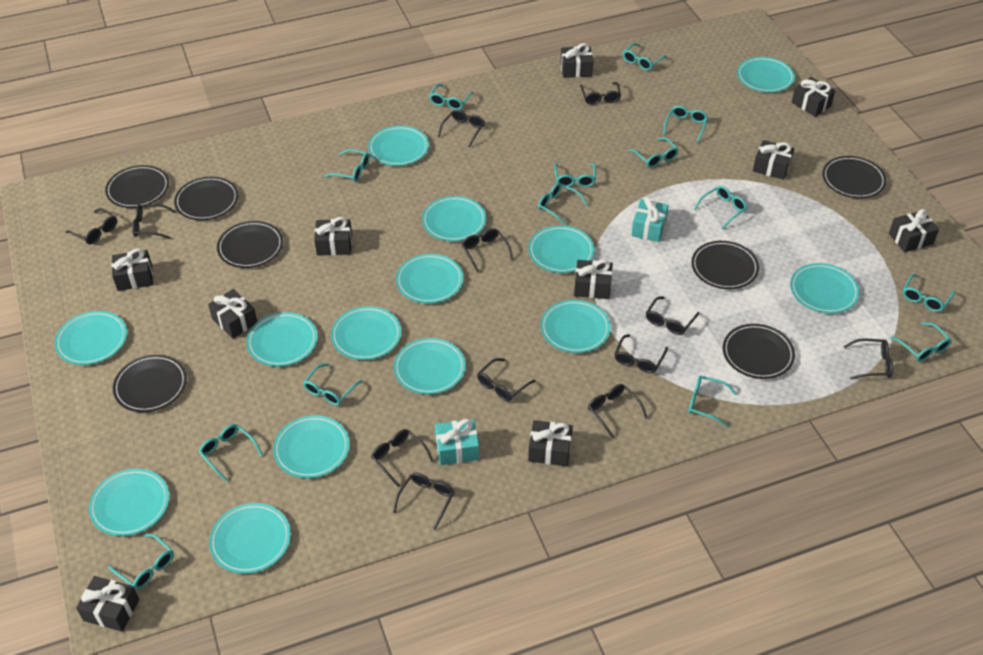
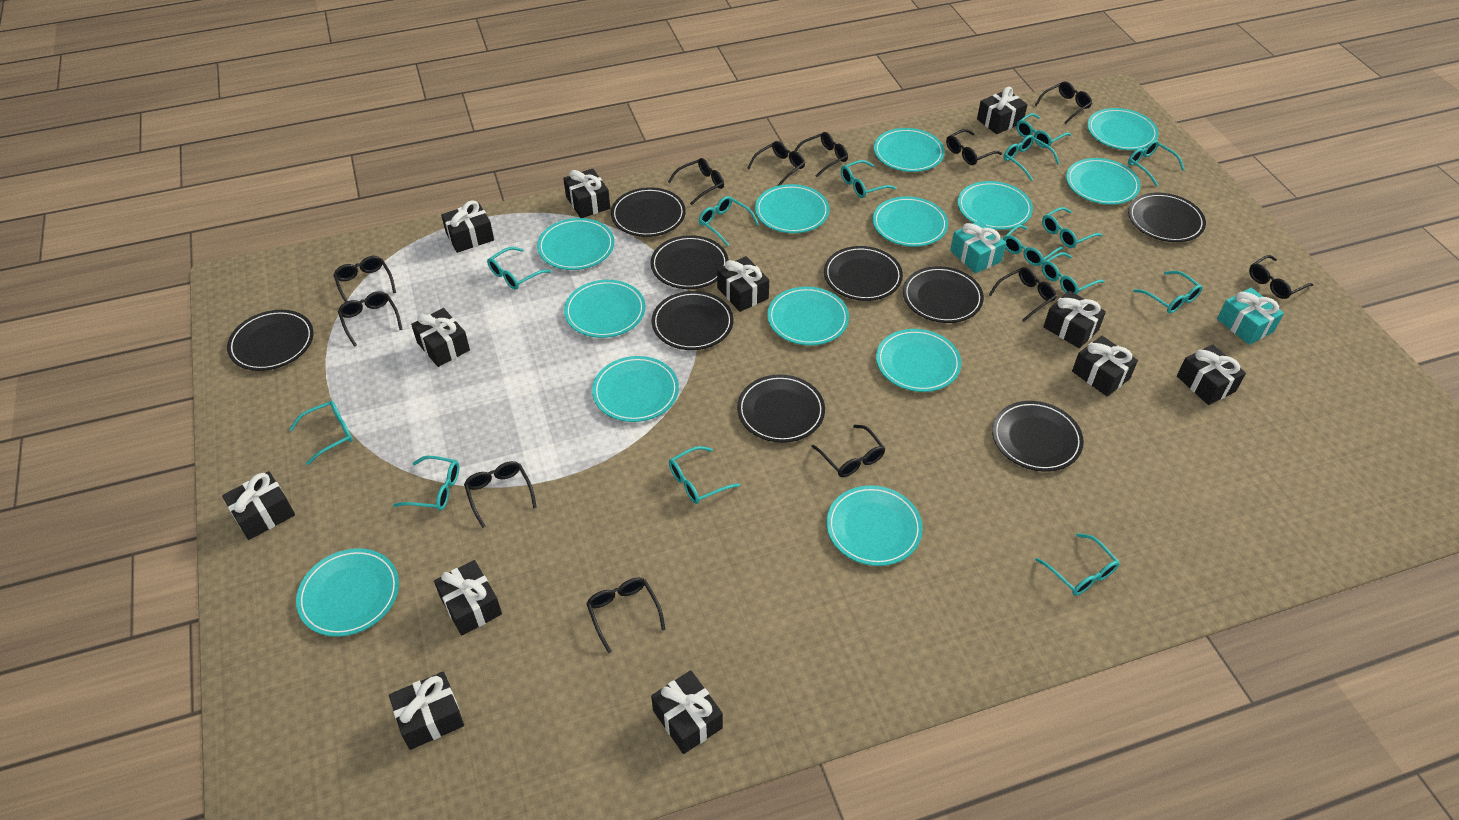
black gift: 10 -> 12
black plate: 7 -> 9
turquoise plate: 14 -> 13

